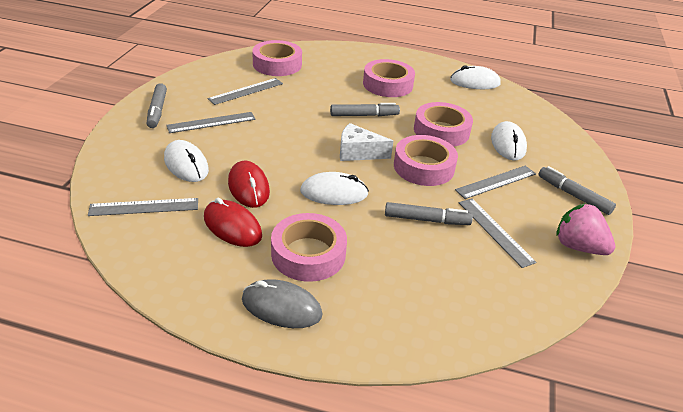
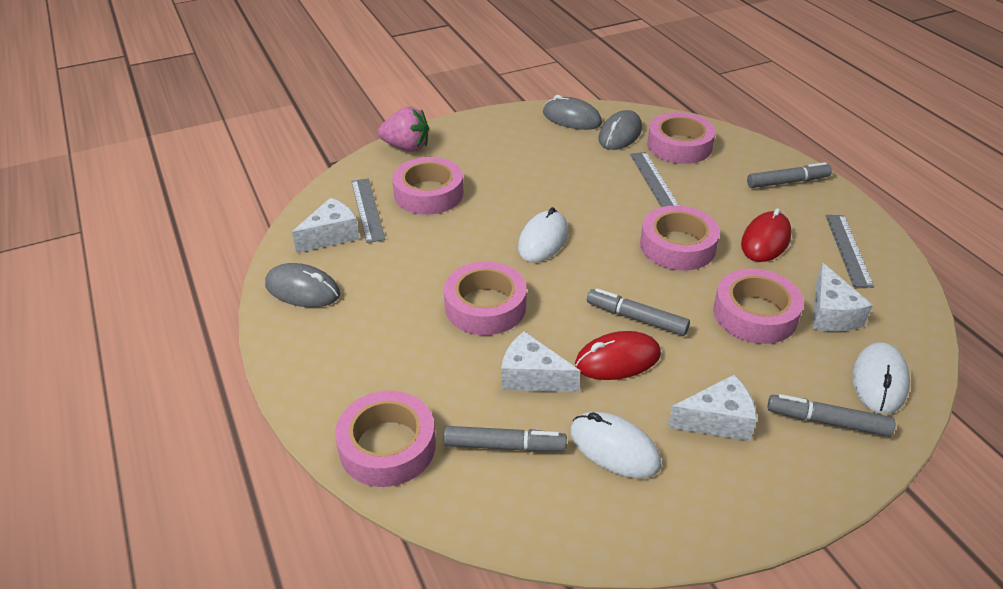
grey mouse: 1 -> 3
grey ruler: 5 -> 3
pink tape: 5 -> 6
white cheese: 1 -> 4
white mouse: 4 -> 3

